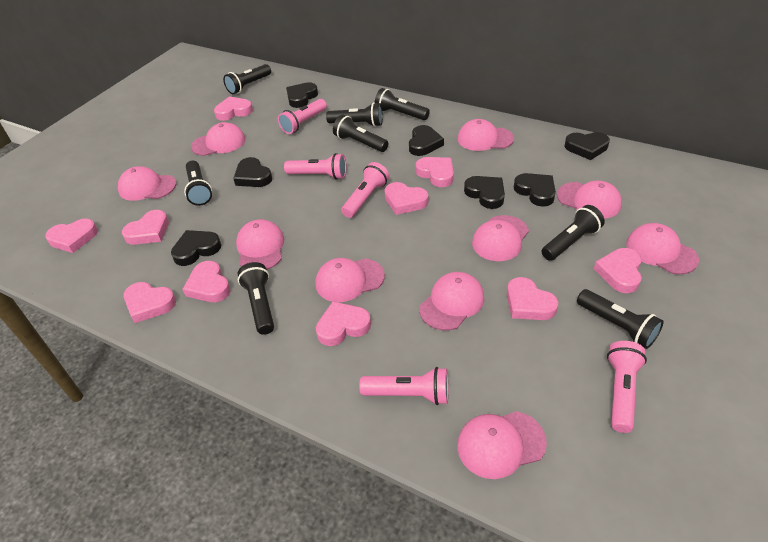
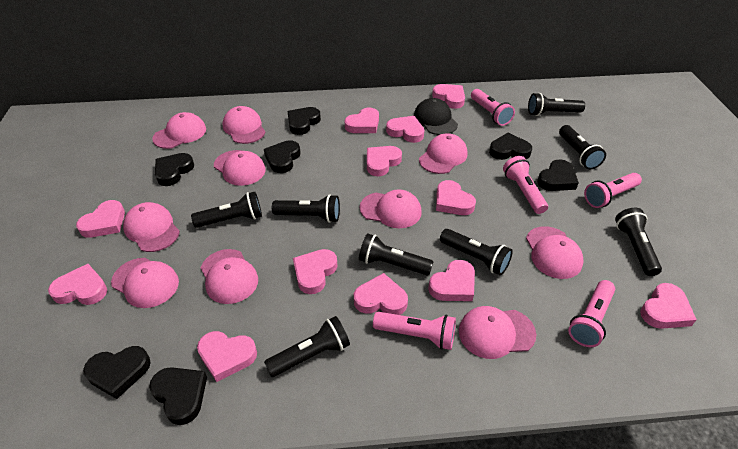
black cap: 0 -> 1
pink heart: 10 -> 12

